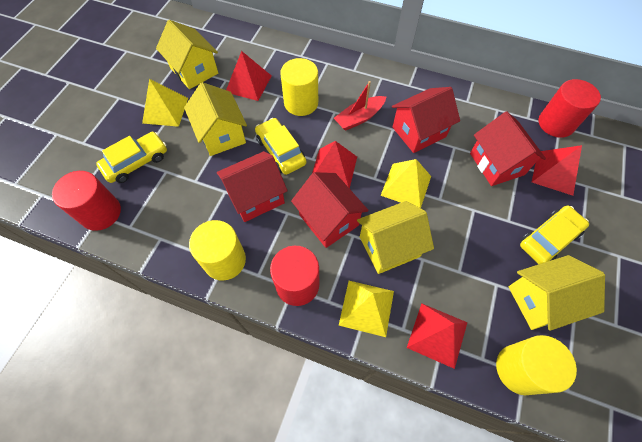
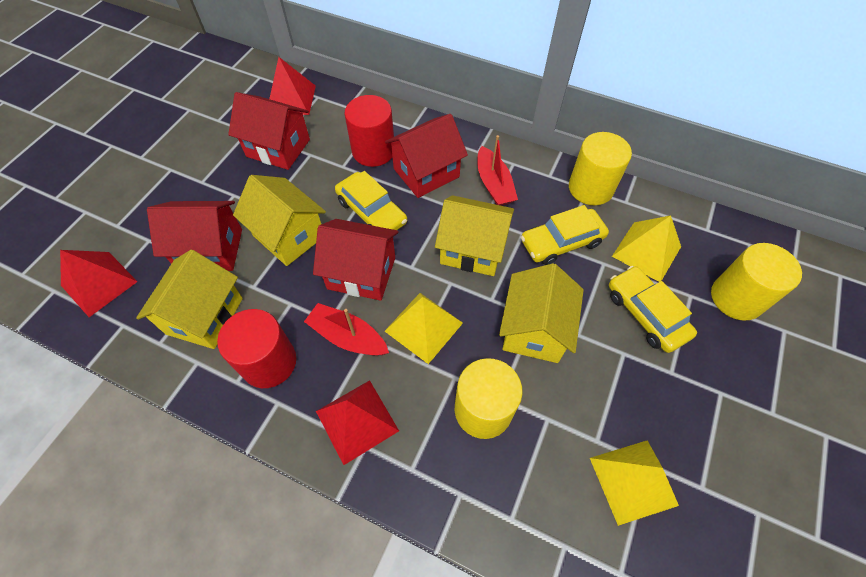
red boat: 1 -> 2
red cylinder: 3 -> 2
red pyramid: 4 -> 3

